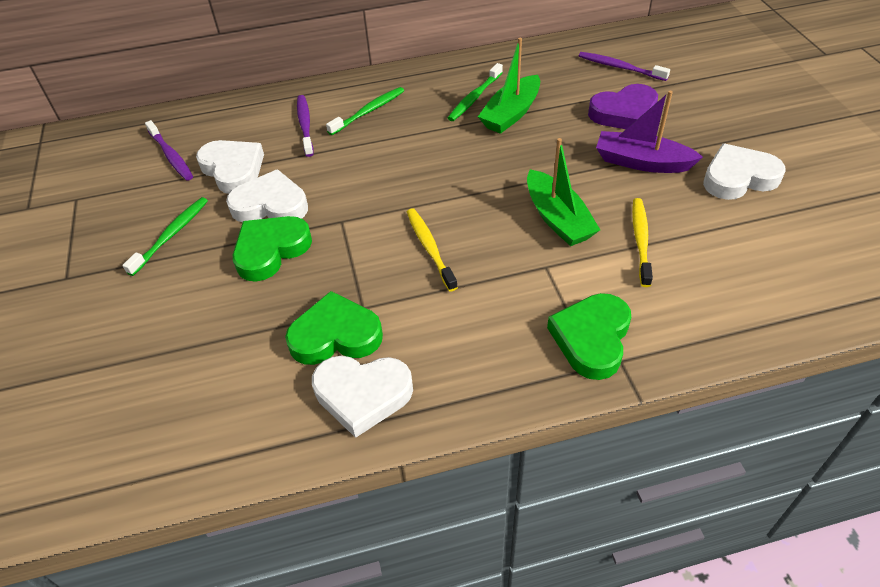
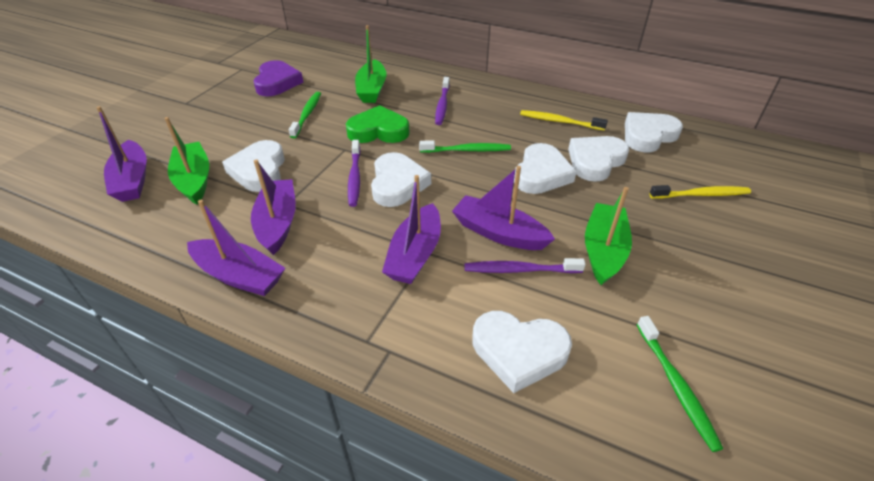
green boat: 2 -> 3
green heart: 3 -> 1
purple boat: 1 -> 5
white heart: 4 -> 6

